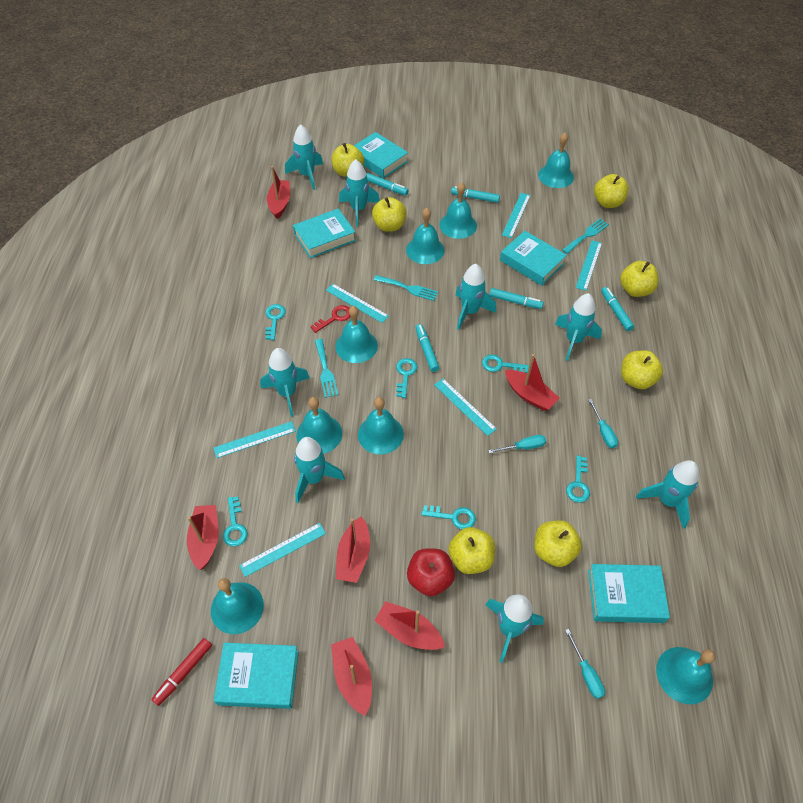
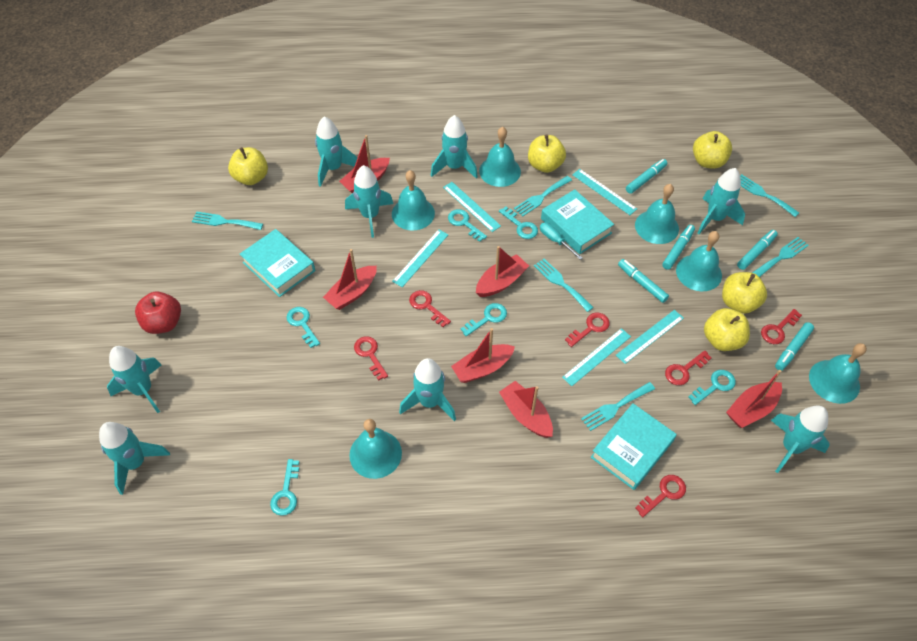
red key: 1 -> 6
red marker: 1 -> 0
turquoise bell: 8 -> 6
turquoise book: 5 -> 3
turquoise fork: 3 -> 6
turquoise ruler: 6 -> 5
turquoise screwdriver: 3 -> 1
yellow apple: 7 -> 5

